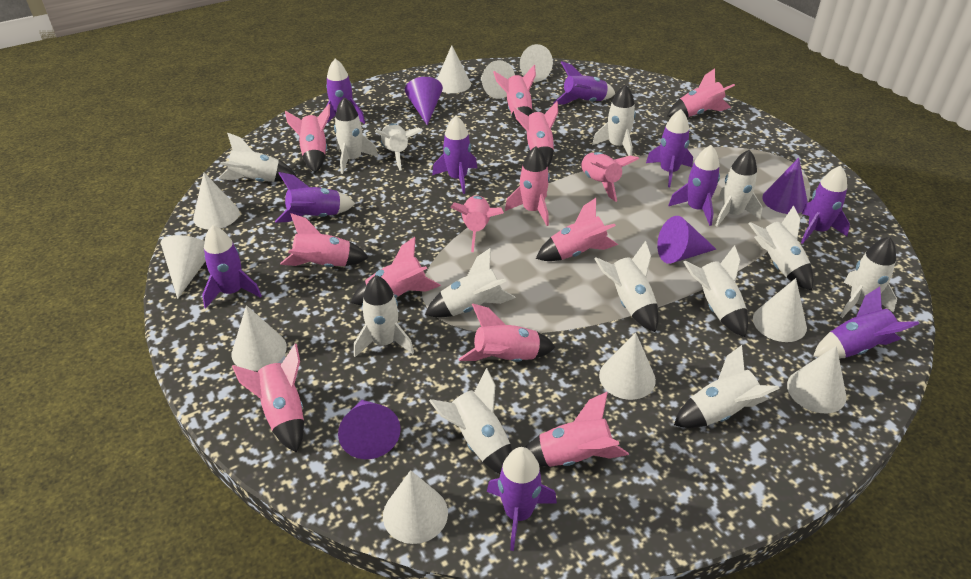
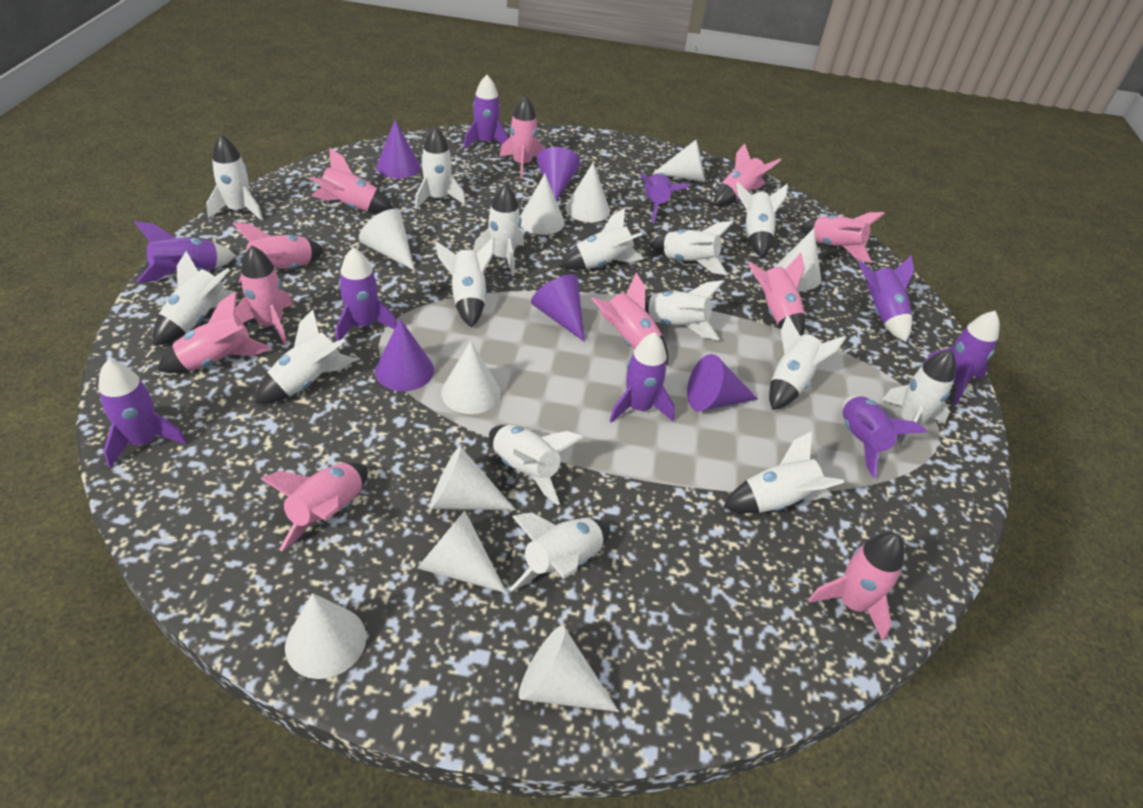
pink rocket: 13 -> 11
purple cone: 4 -> 5
purple rocket: 10 -> 9
white rocket: 13 -> 15

